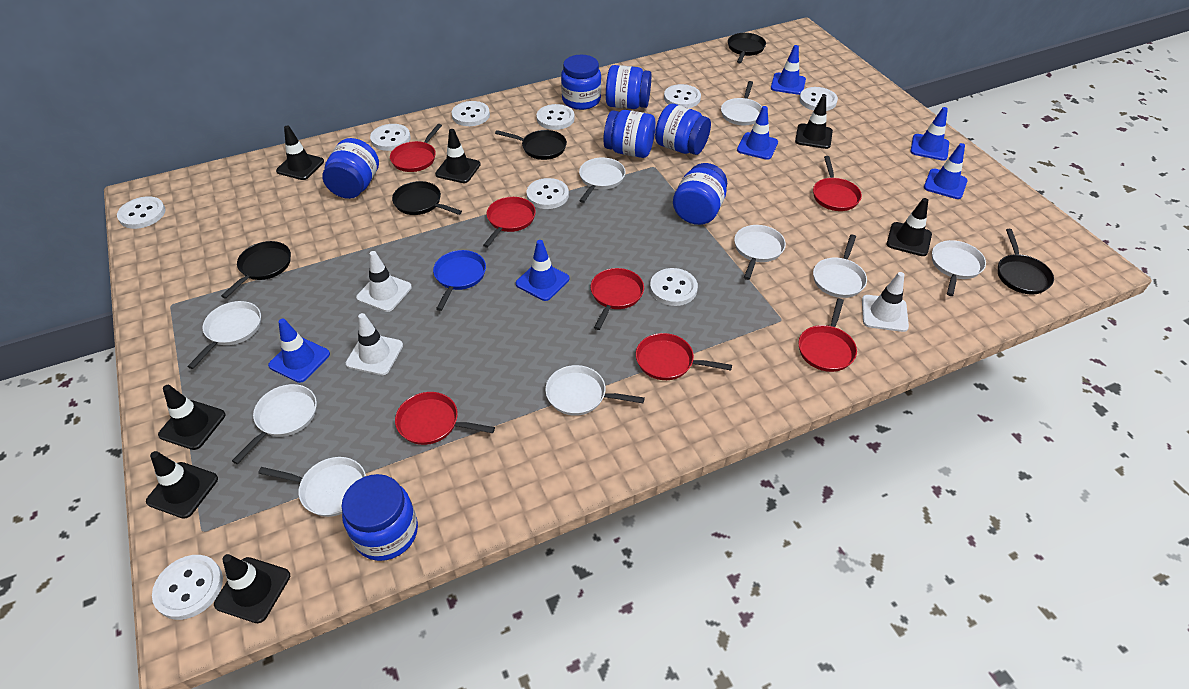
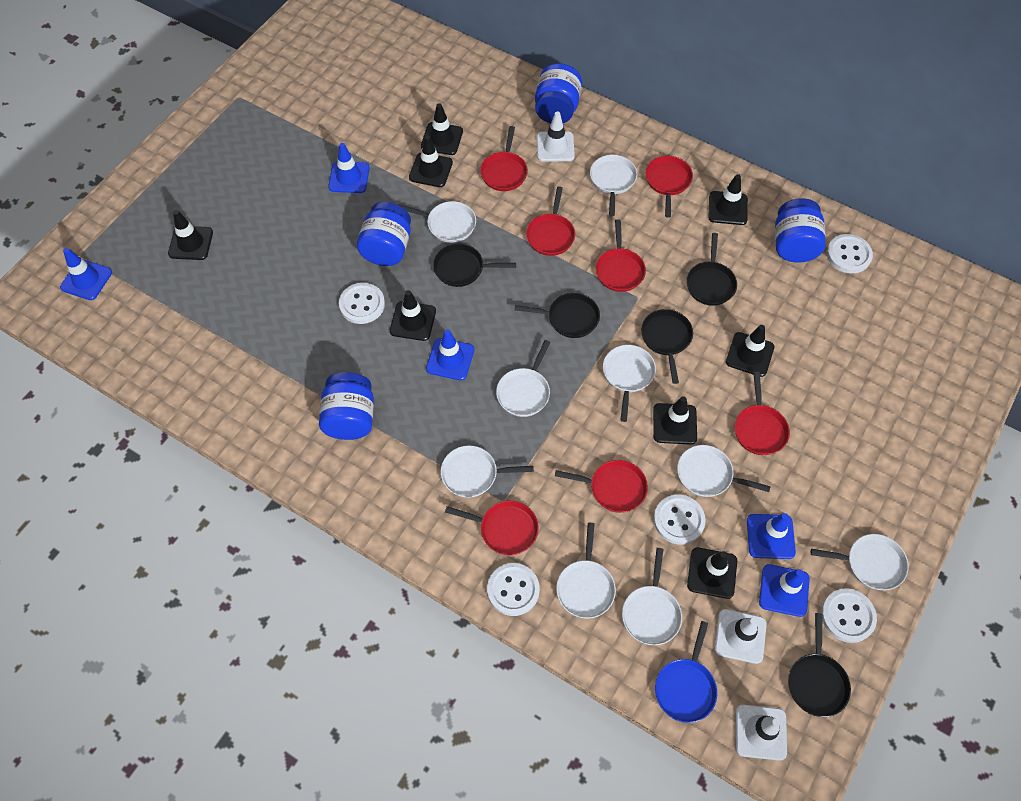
black traffic cone: 7 -> 8
blue jar: 7 -> 4
blue traffic cone: 6 -> 5
white button: 9 -> 5

